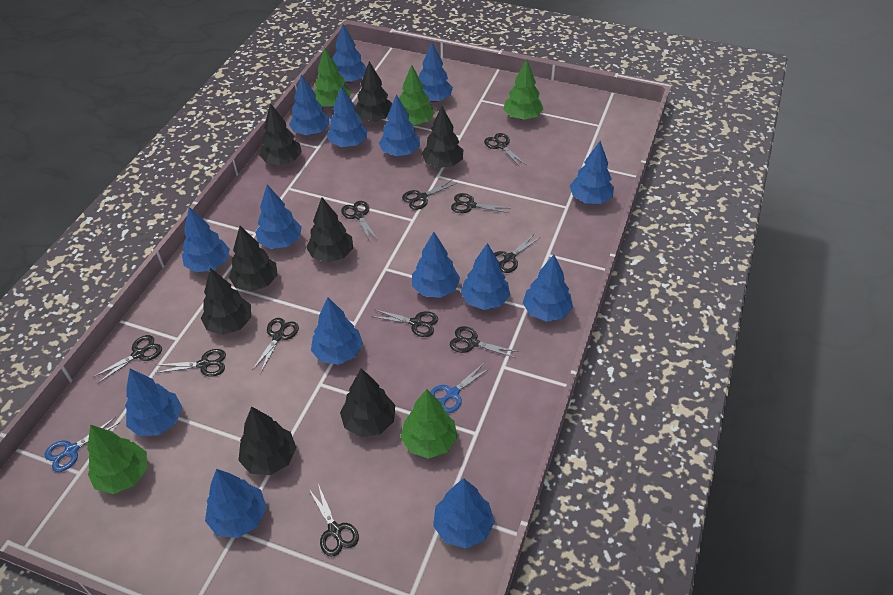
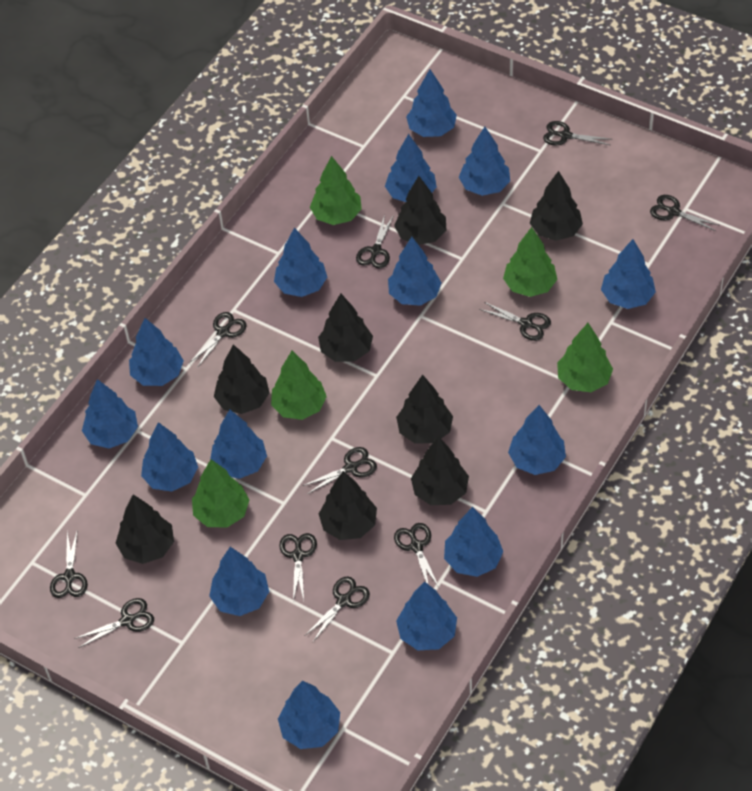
blue scissors: 2 -> 0

